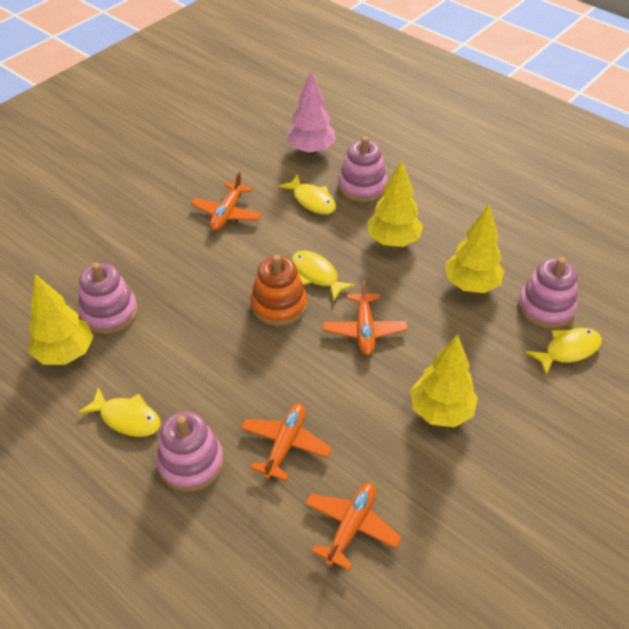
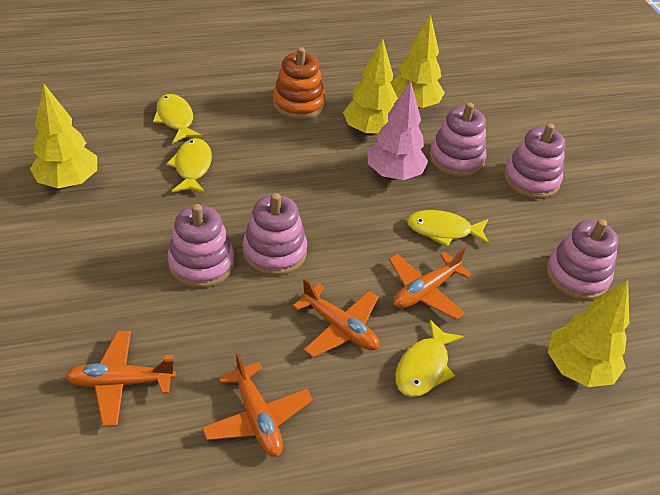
pink stacking toy: 4 -> 5

